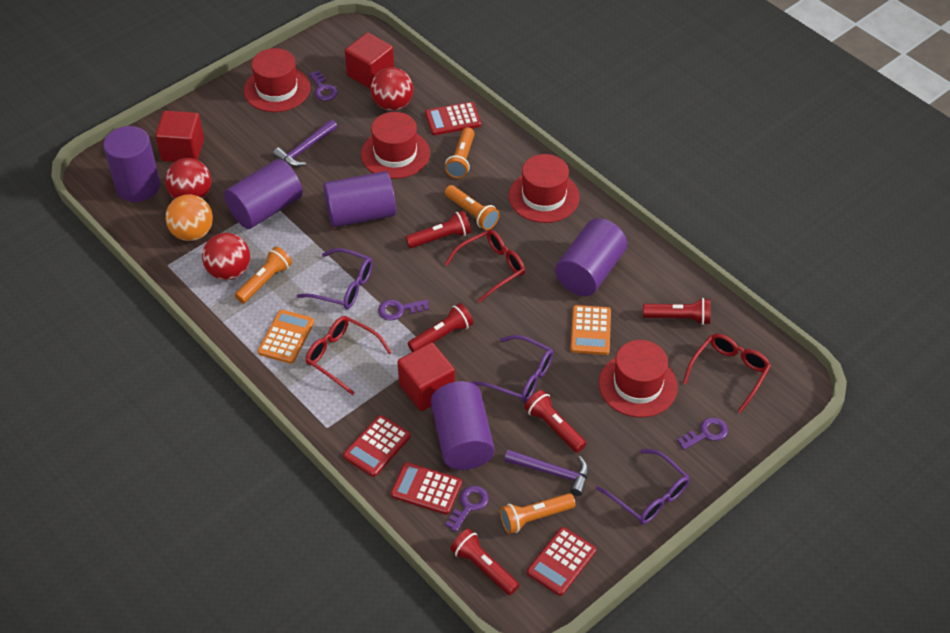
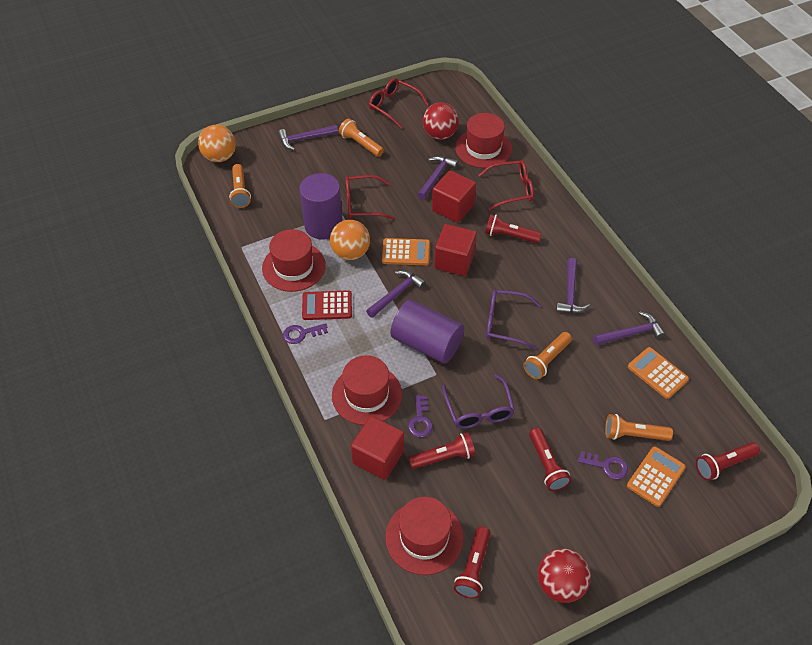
orange ball: 1 -> 2
orange calculator: 2 -> 3
purple cylinder: 5 -> 2
purple glasses: 3 -> 2
purple hammer: 2 -> 5
purple key: 4 -> 3
red ball: 3 -> 2
red calculator: 4 -> 1

